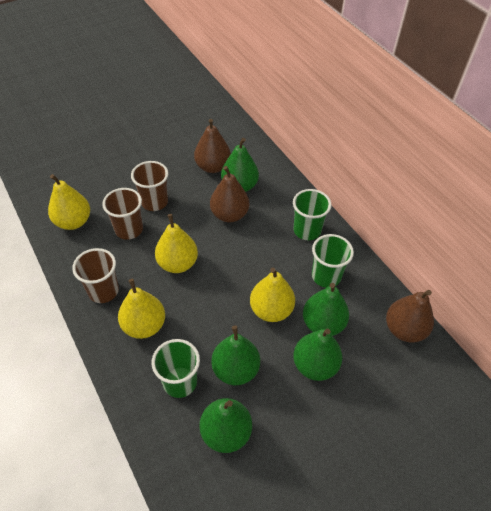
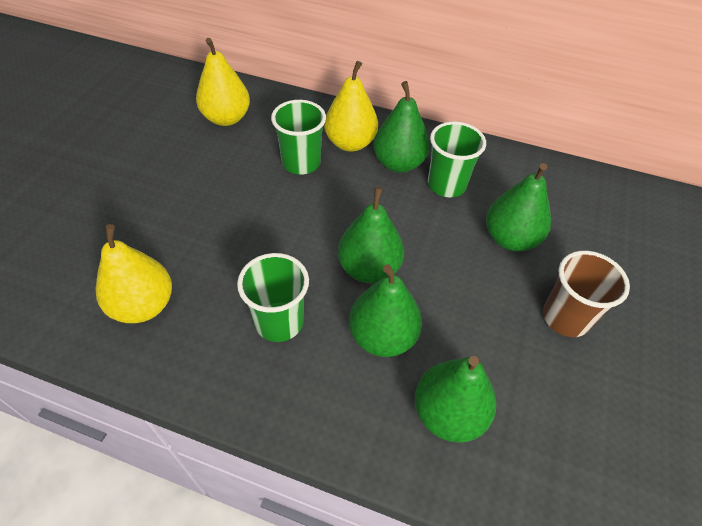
brown cup: 3 -> 1
brown pear: 3 -> 0
yellow pear: 4 -> 3

